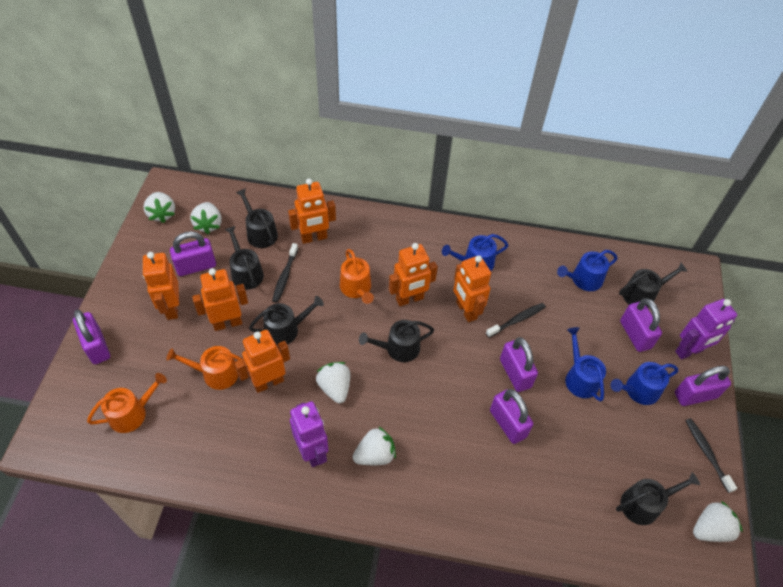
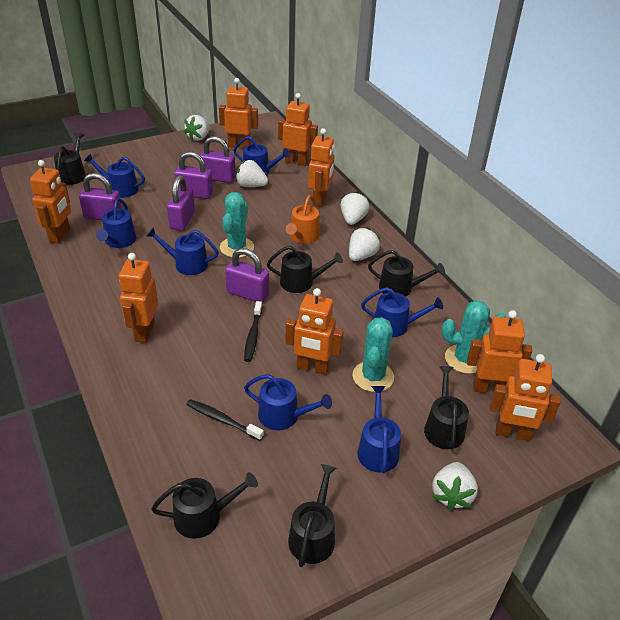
black toothbrush: 3 -> 2
blue watering can: 4 -> 7
orange robot: 6 -> 8
orange watering can: 3 -> 1
purple padlock: 6 -> 5
purple robot: 2 -> 0
turquoise cactus: 0 -> 3

